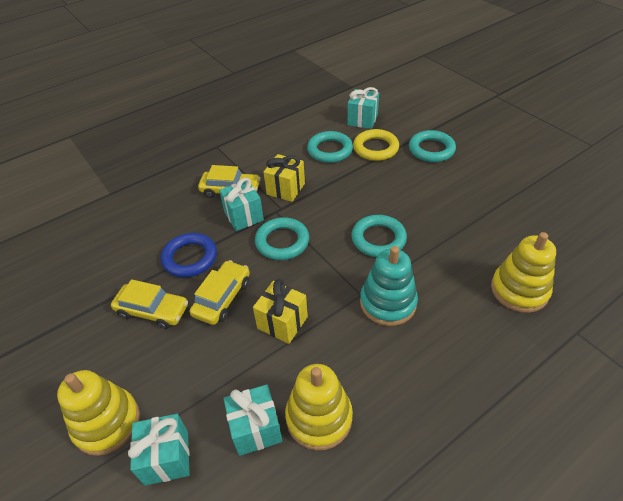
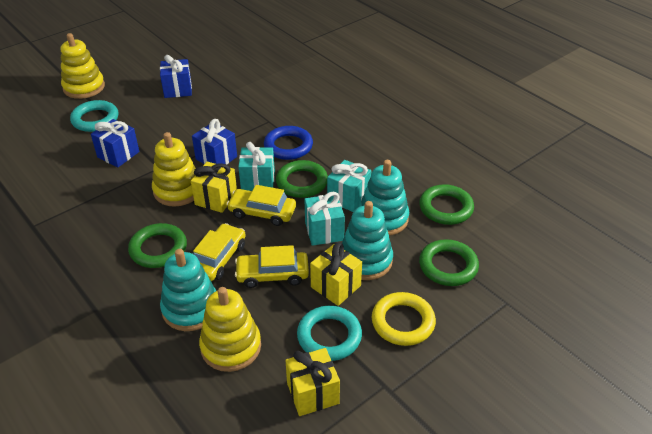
blue gift: 0 -> 3
green ring: 0 -> 4
turquoise gift: 4 -> 3
turquoise ring: 4 -> 2
turquoise stacking toy: 1 -> 3
yellow gift: 2 -> 3

